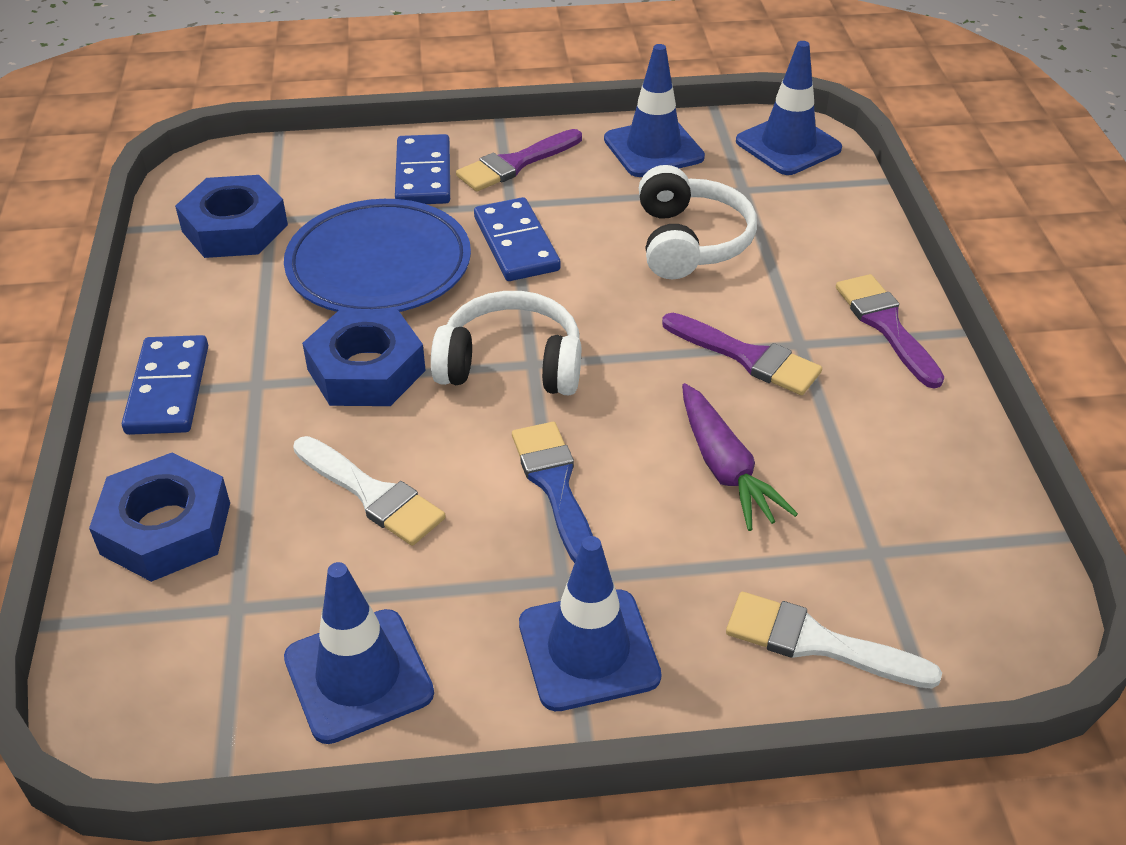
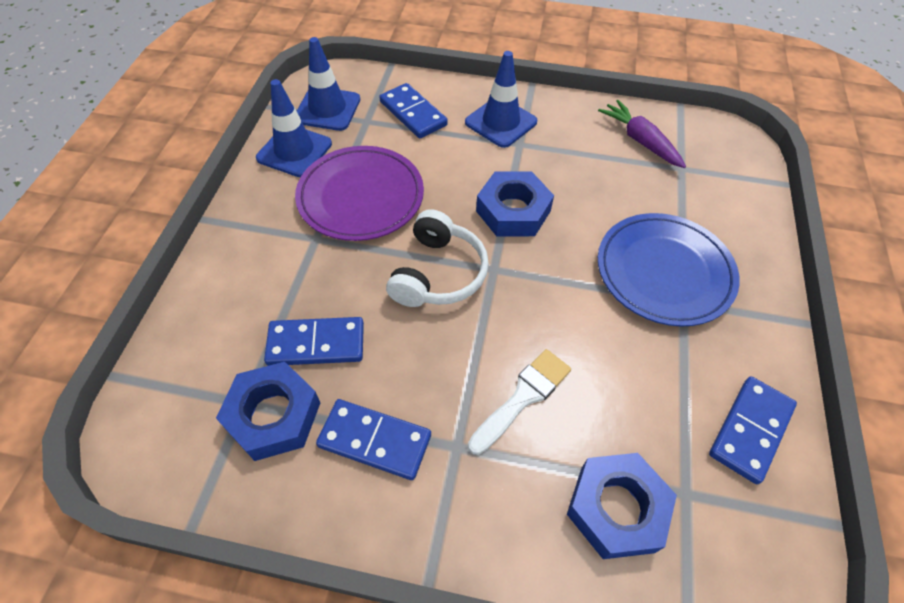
blue brush: 1 -> 0
blue domino: 3 -> 4
blue traffic cone: 4 -> 3
purple brush: 3 -> 0
purple plate: 0 -> 1
white brush: 2 -> 1
white headphones: 2 -> 1

